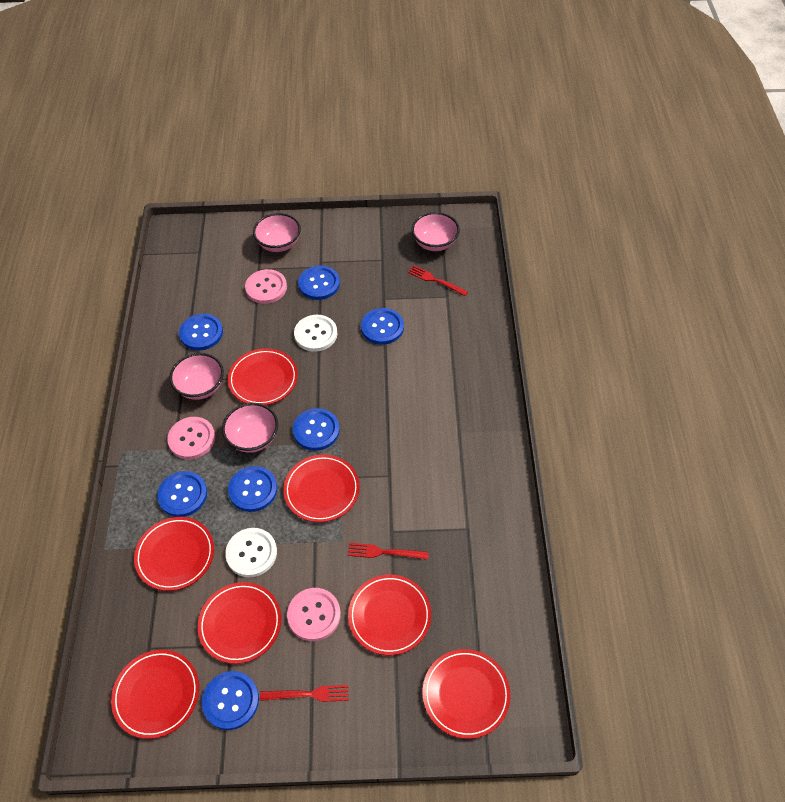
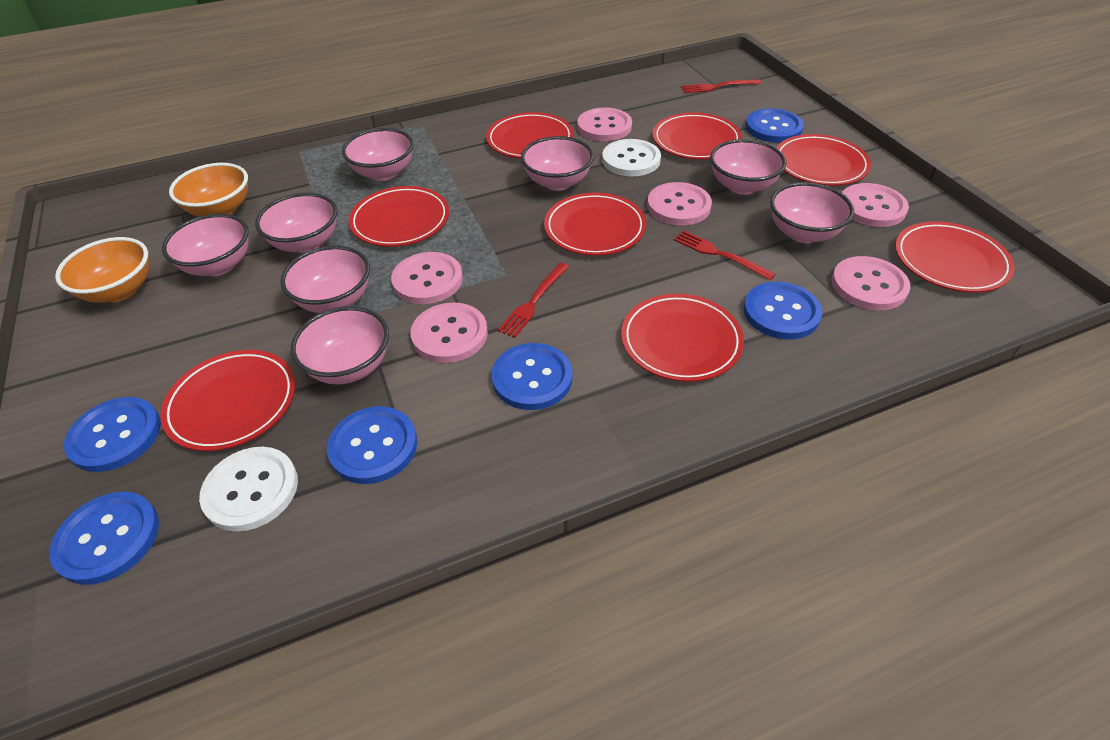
blue button: 7 -> 6
orange bowl: 0 -> 2
pink bowl: 4 -> 8
pink button: 3 -> 6
red plate: 7 -> 8

